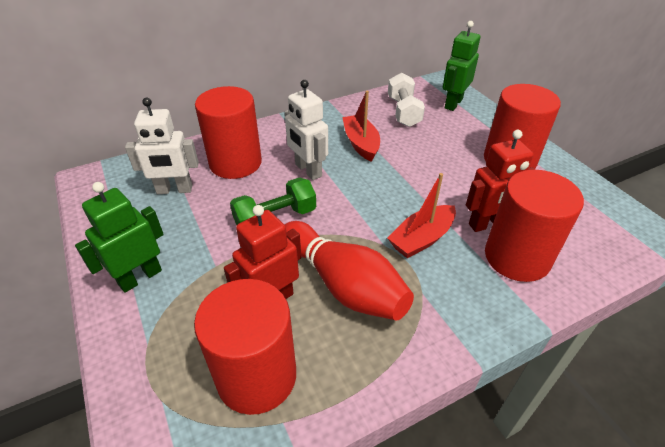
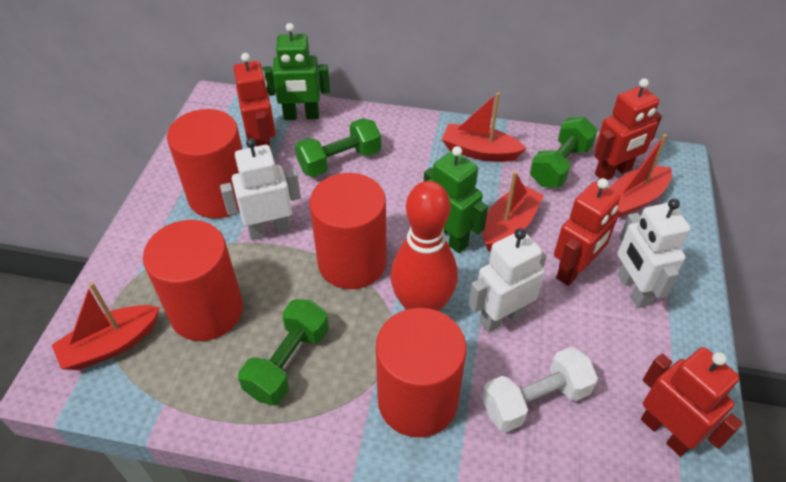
green dumbbell: 1 -> 3
red boat: 2 -> 4
red robot: 2 -> 4
white robot: 2 -> 3

